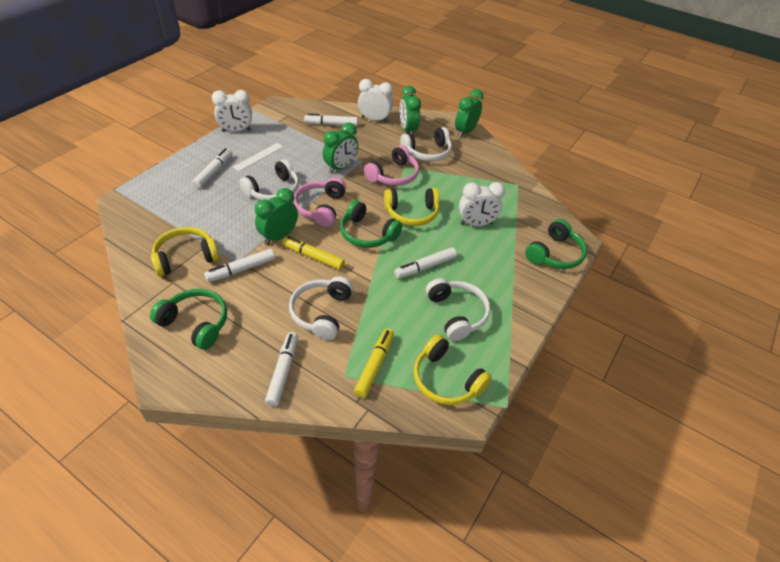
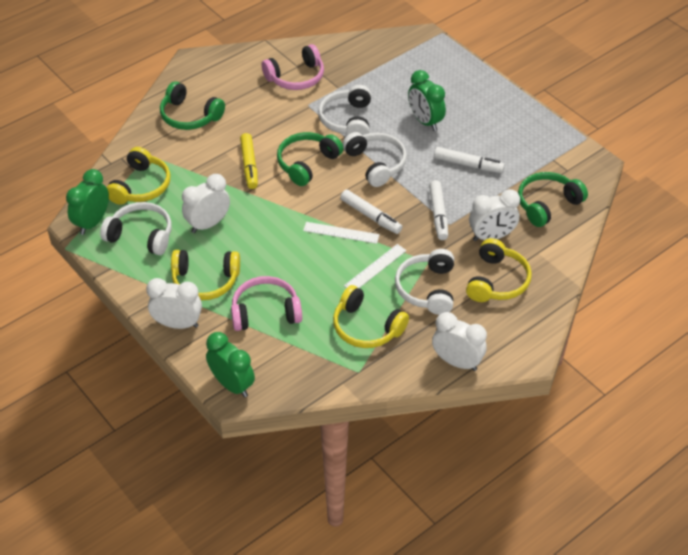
green clock: 4 -> 3
white clock: 3 -> 4
white marker: 5 -> 3
white ruler: 1 -> 2
yellow headphones: 3 -> 4
yellow marker: 2 -> 1

